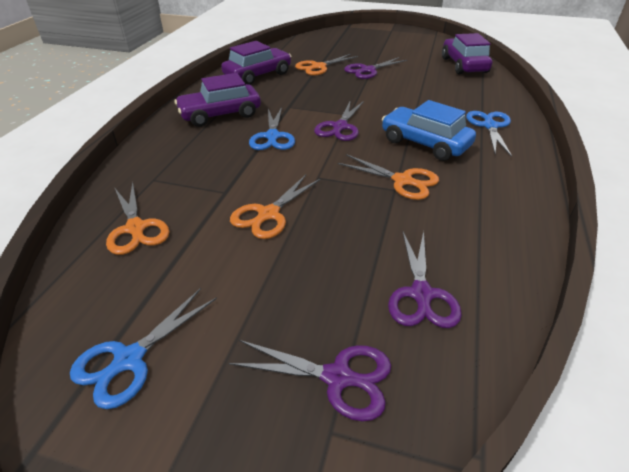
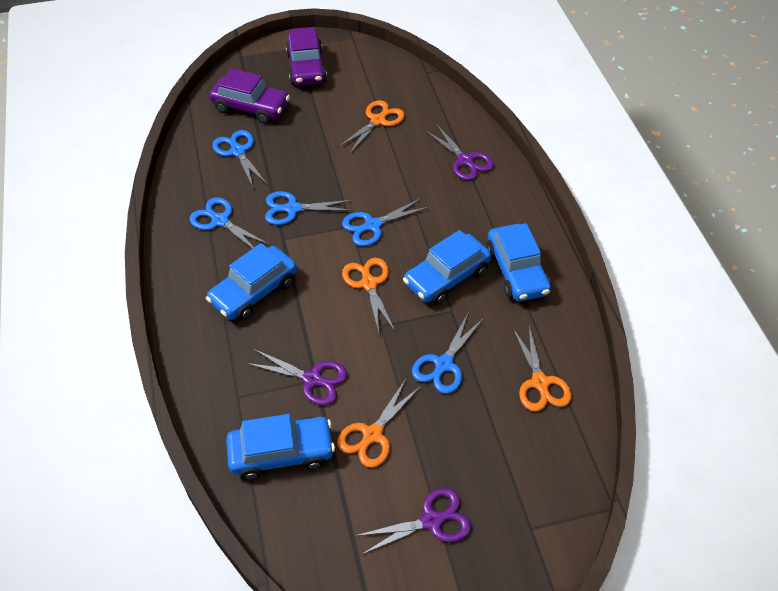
blue car: 1 -> 4
blue scissors: 3 -> 5
purple car: 3 -> 2
purple scissors: 4 -> 3

